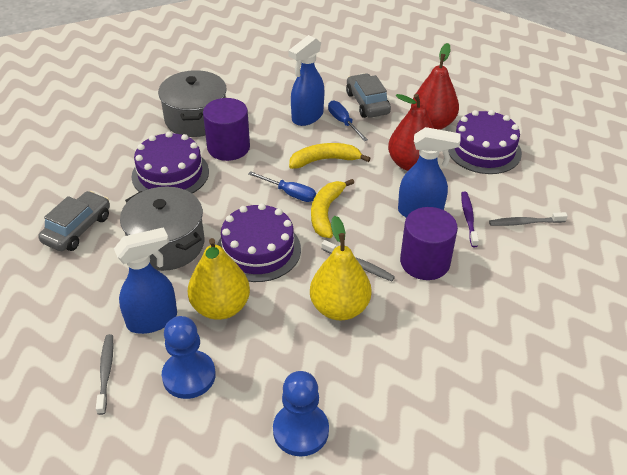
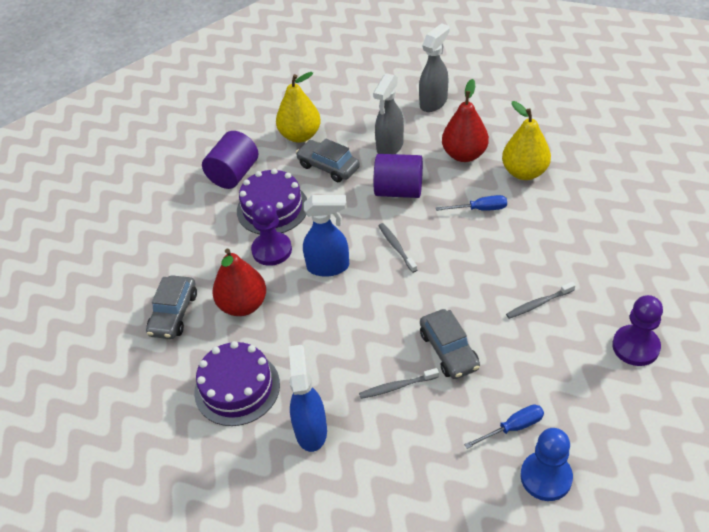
blue pawn: 2 -> 1
blue spray bottle: 3 -> 2
grey car: 2 -> 3
grey pot: 2 -> 0
grey spray bottle: 0 -> 2
purple cake: 3 -> 2
purple pawn: 0 -> 2
purple toothbrush: 1 -> 0
yellow banana: 2 -> 0

